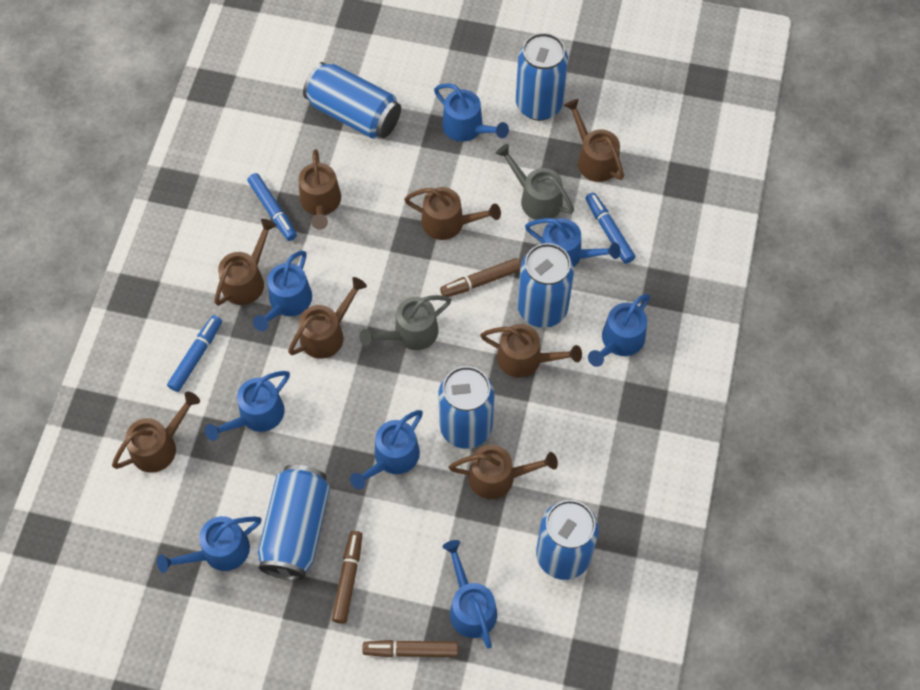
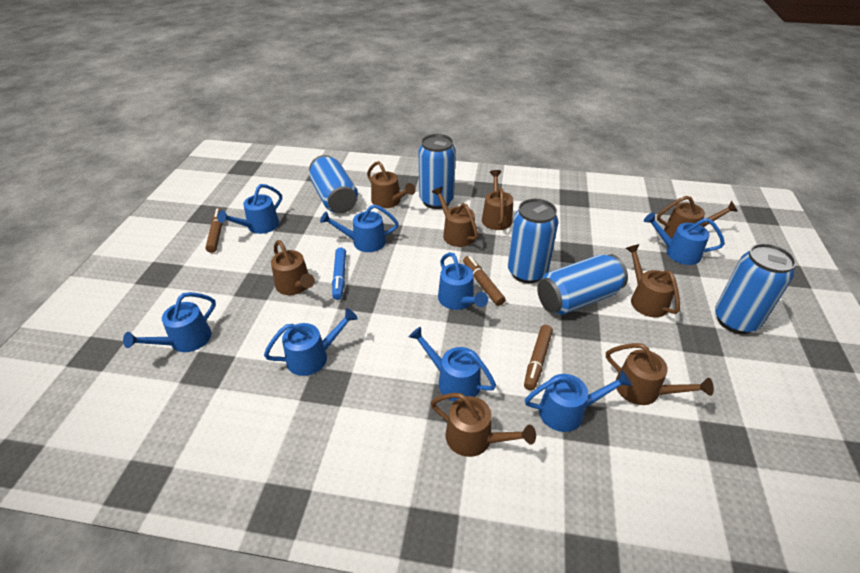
blue can: 6 -> 5
blue marker: 3 -> 1
grey watering can: 2 -> 0

